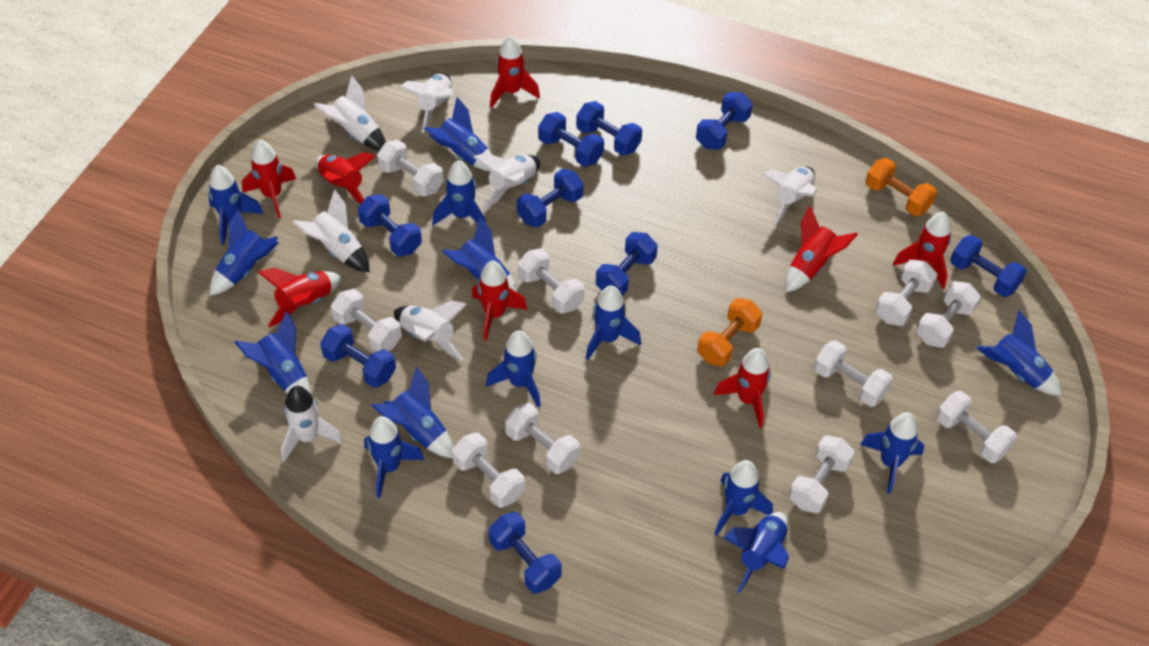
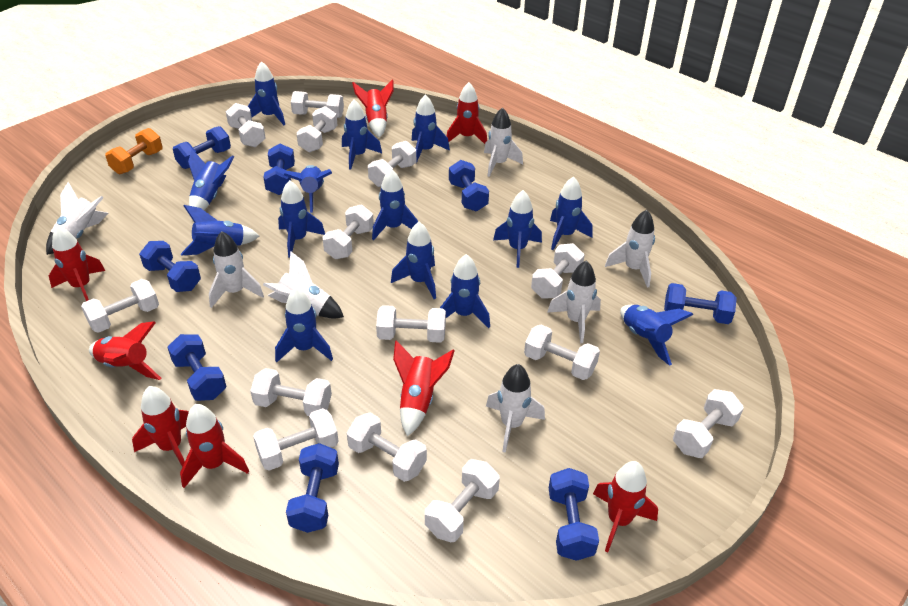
blue dumbbell: 9 -> 8
orange dumbbell: 2 -> 1
white dumbbell: 10 -> 14

